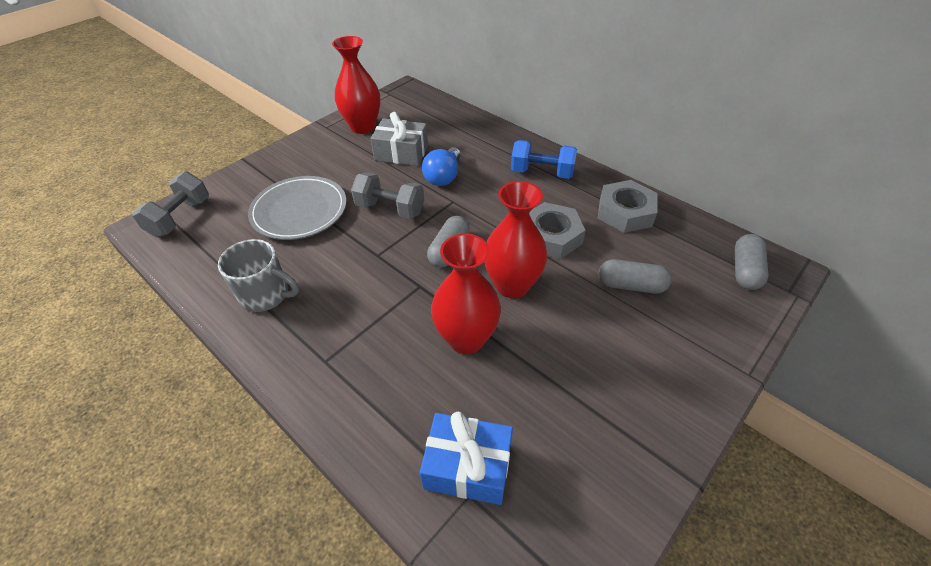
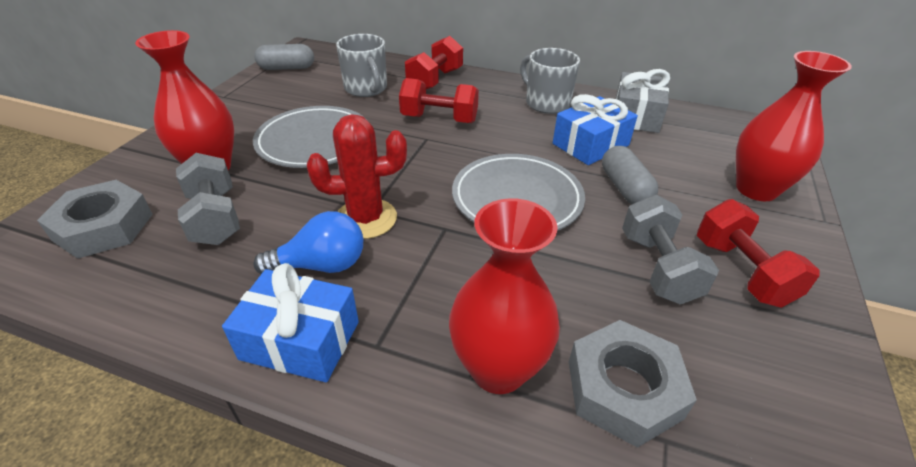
blue dumbbell: 1 -> 0
blue gift: 1 -> 2
grey capsule: 3 -> 2
grey mug: 1 -> 2
grey plate: 1 -> 2
red cactus: 0 -> 1
red dumbbell: 0 -> 3

